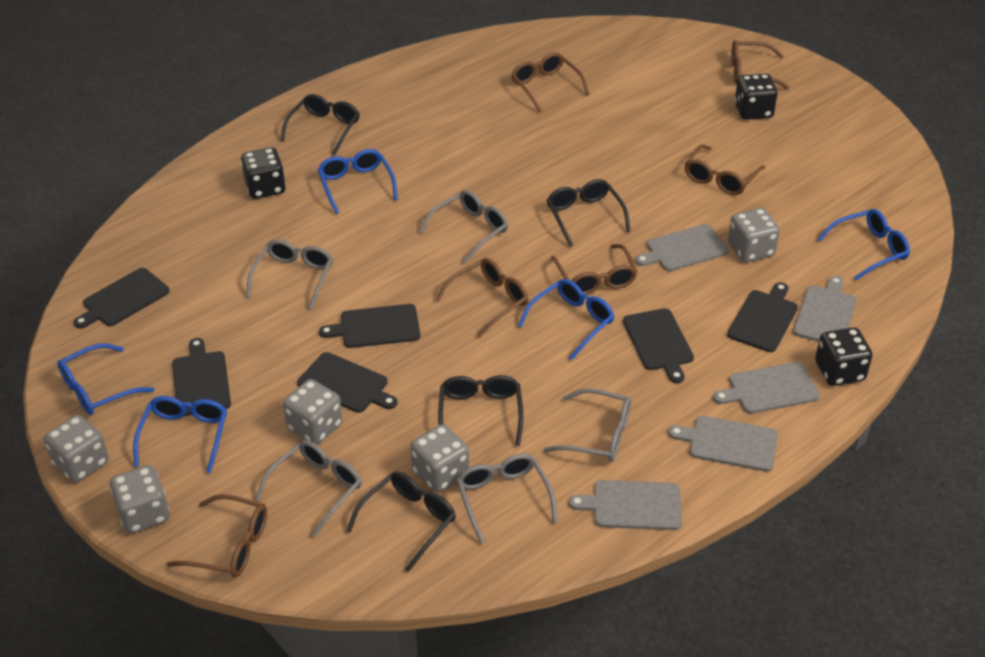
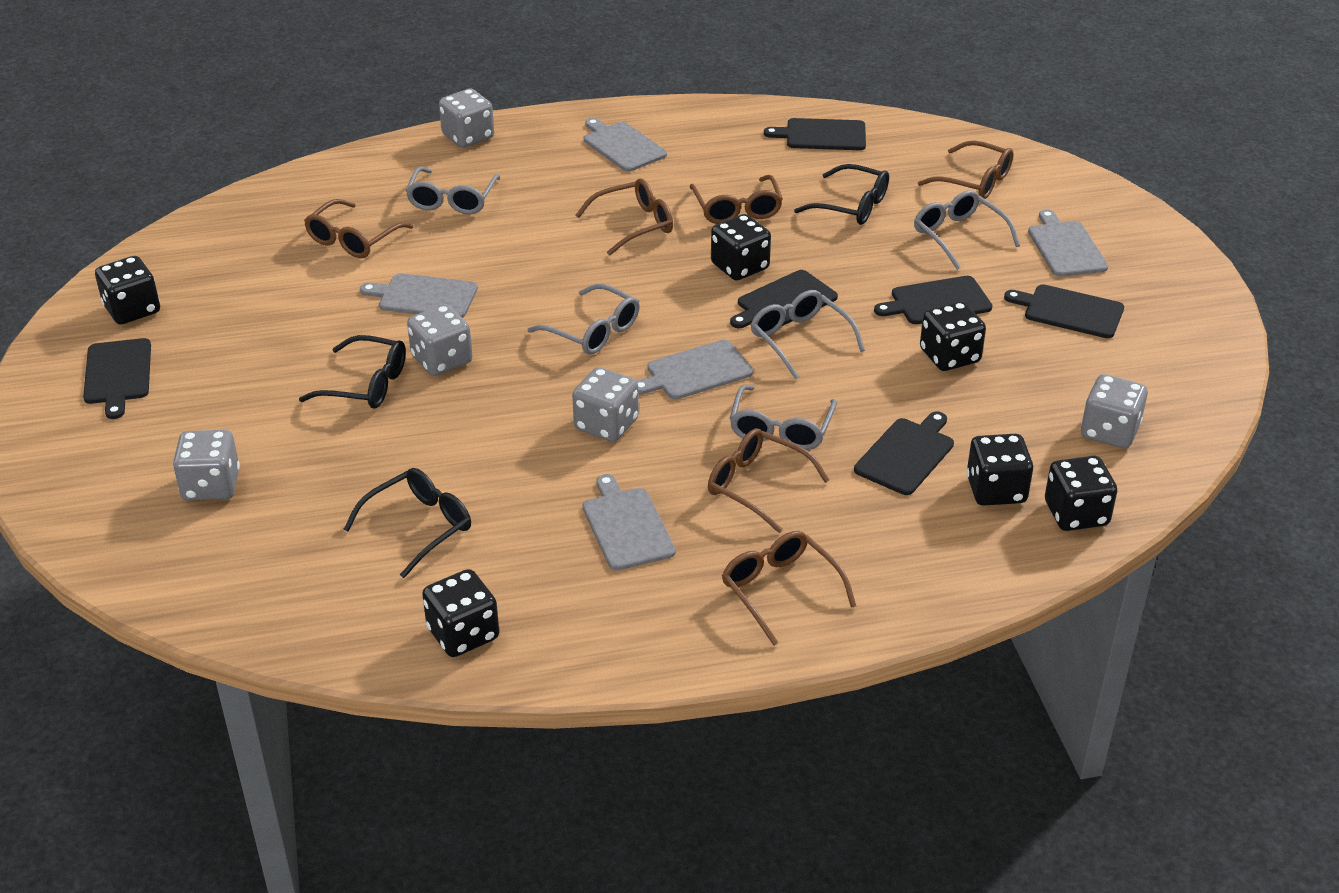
black dice: 3 -> 6
black glasses: 4 -> 3
blue glasses: 5 -> 0

